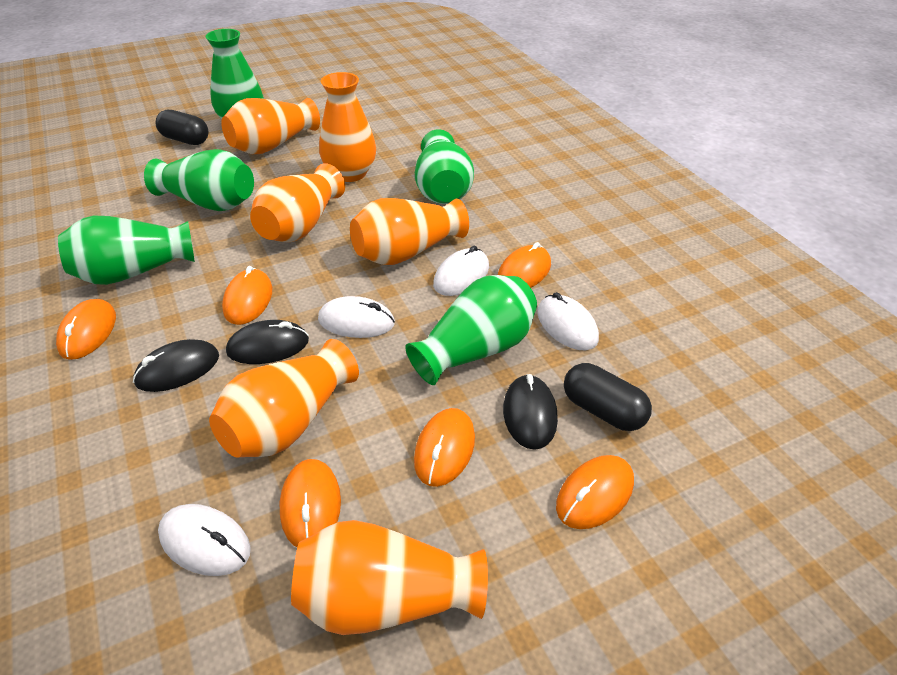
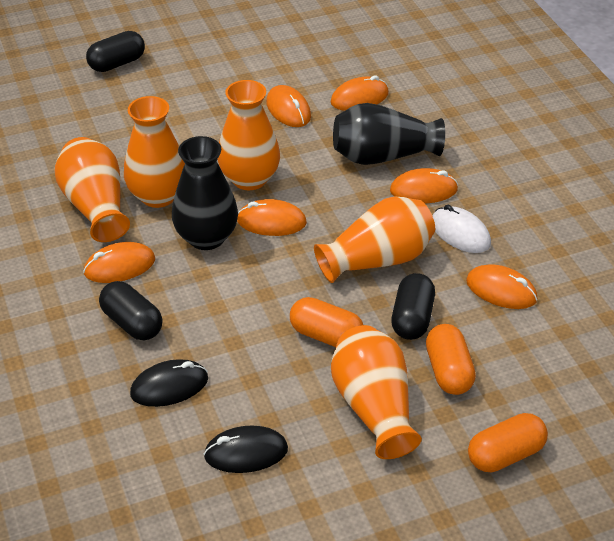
black capsule: 2 -> 3
black mouse: 3 -> 2
black vase: 0 -> 2
green vase: 5 -> 0
orange capsule: 0 -> 3
orange vase: 6 -> 5
white mouse: 4 -> 1

